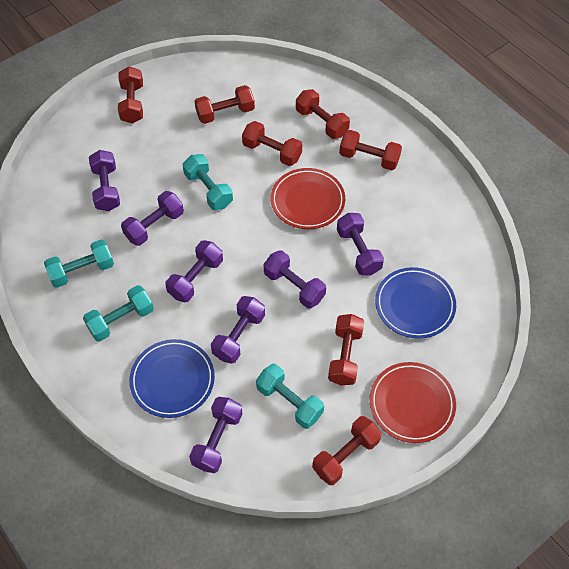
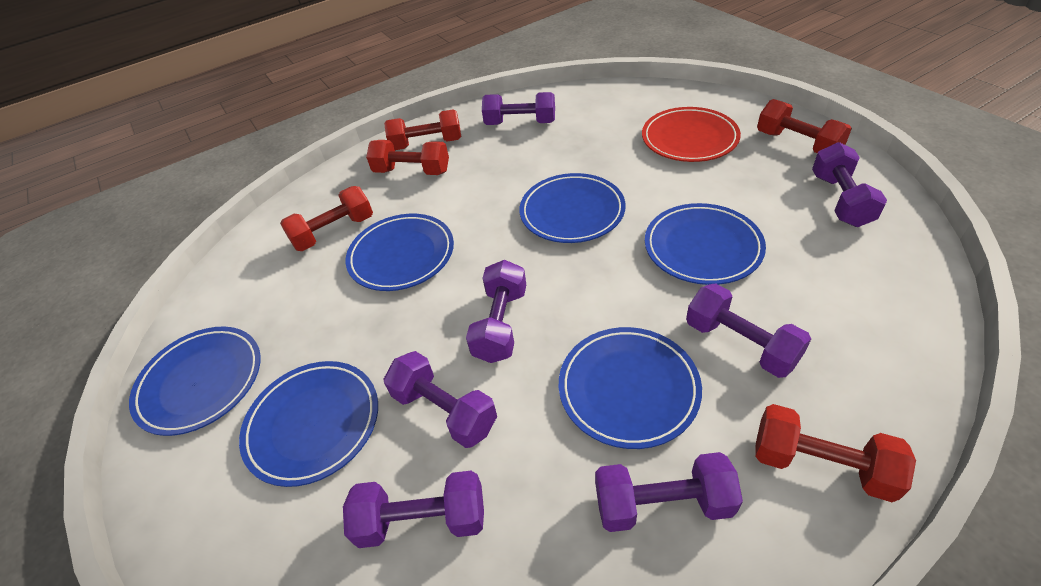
blue plate: 2 -> 6
red dumbbell: 7 -> 5
red plate: 2 -> 1
turquoise dumbbell: 4 -> 0

